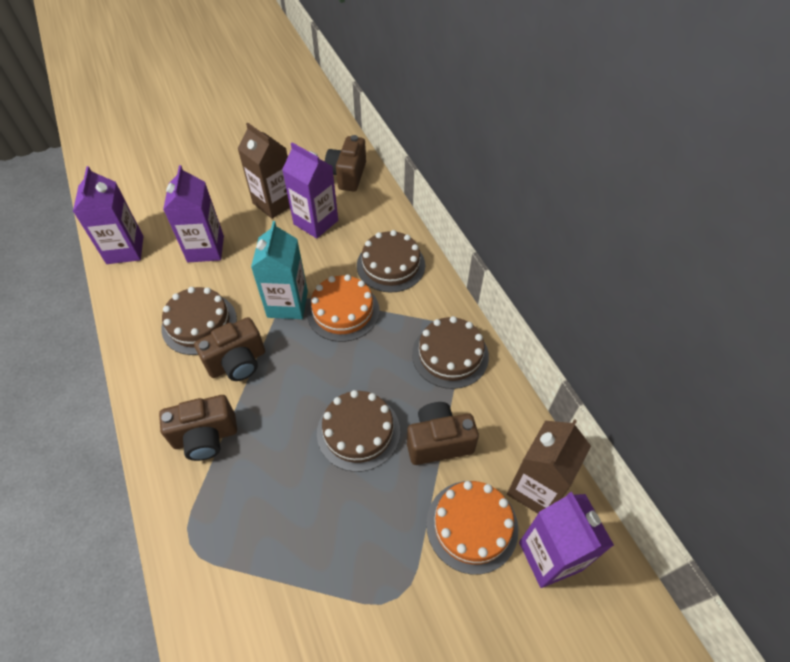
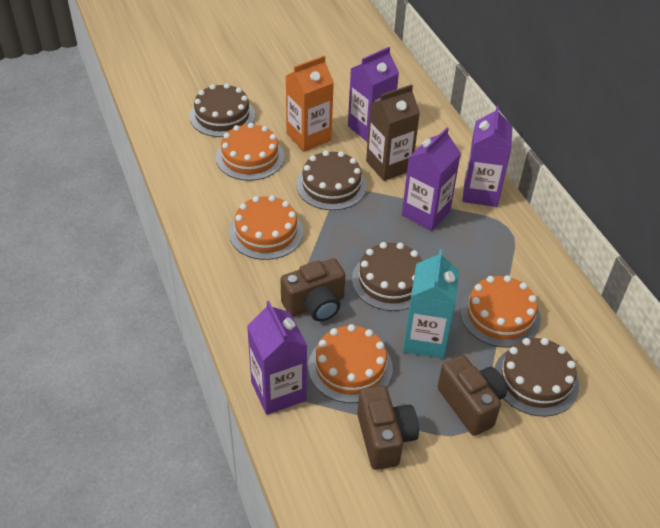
brown camera: 4 -> 3
brown carton: 2 -> 1
orange cake: 2 -> 4
orange carton: 0 -> 1

